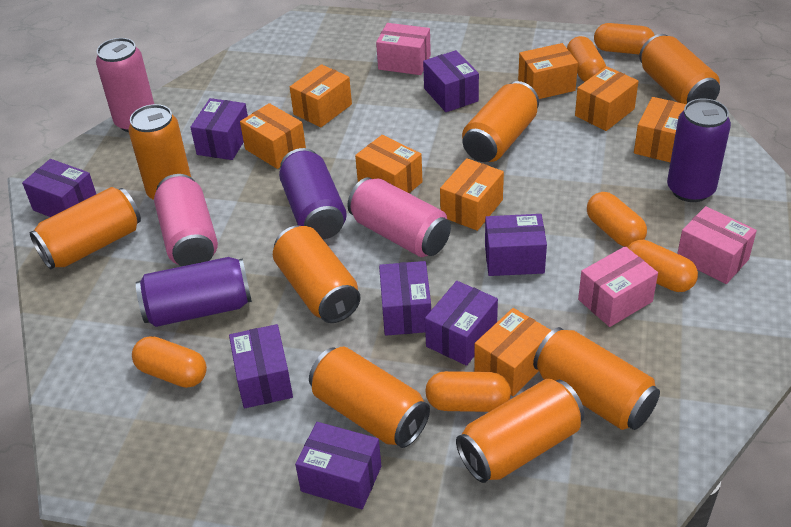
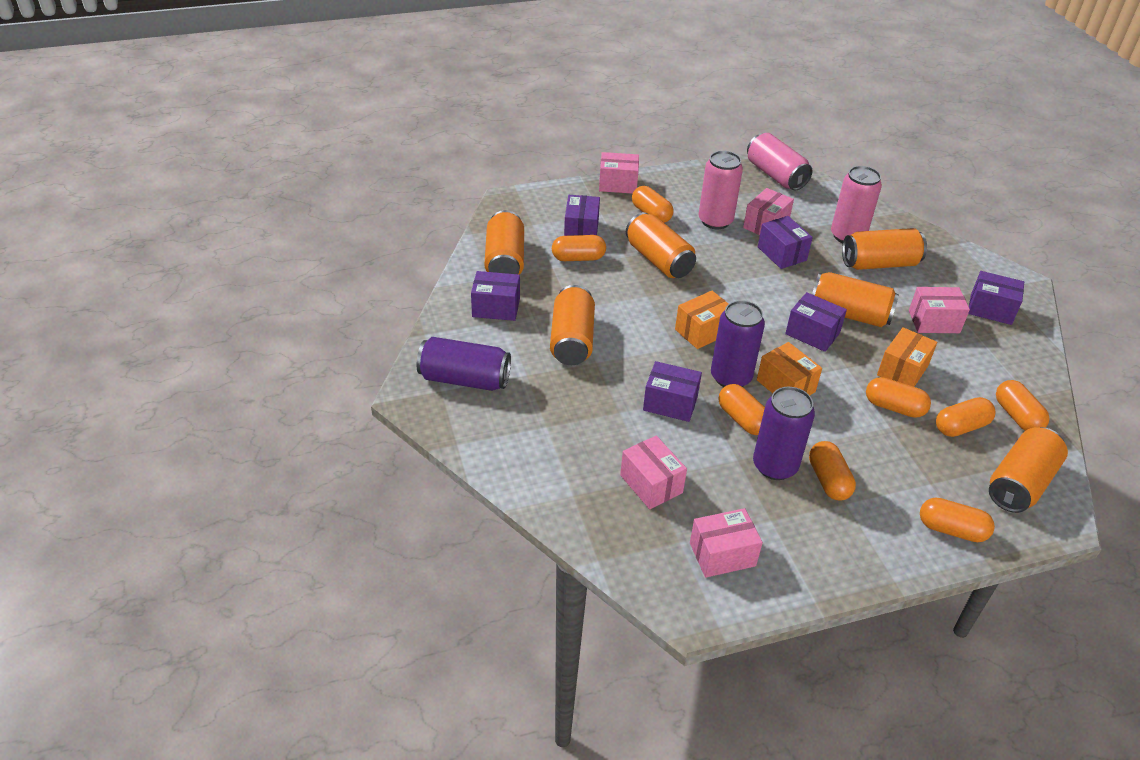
orange box: 8 -> 3
orange can: 8 -> 6
orange capsule: 6 -> 8
pink box: 3 -> 5
purple box: 8 -> 6

